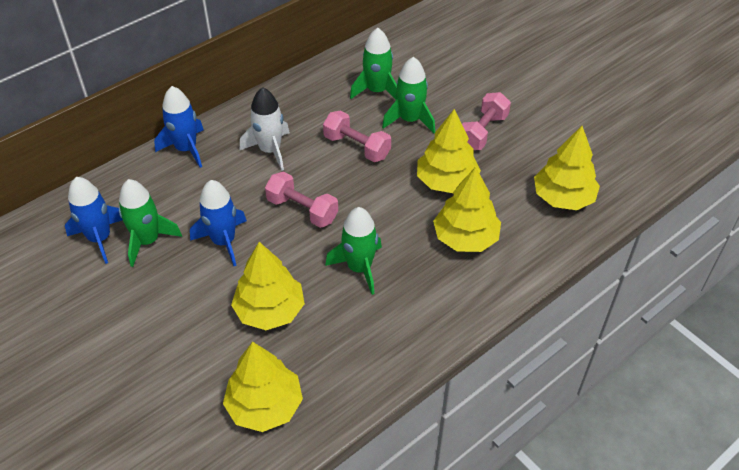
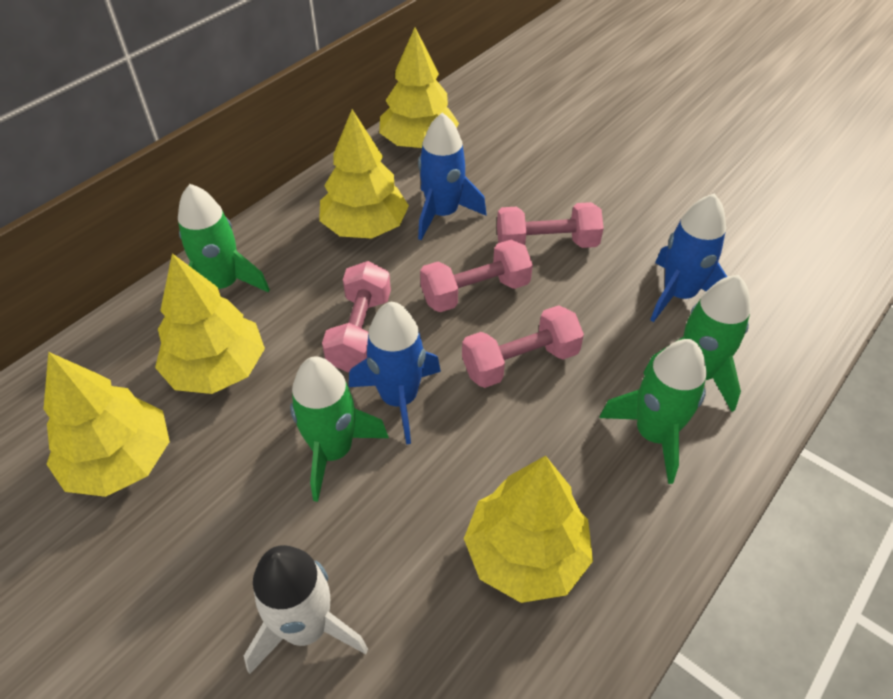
pink dumbbell: 3 -> 4

